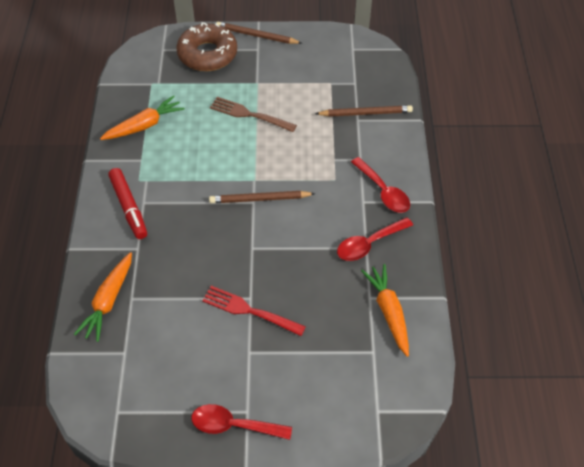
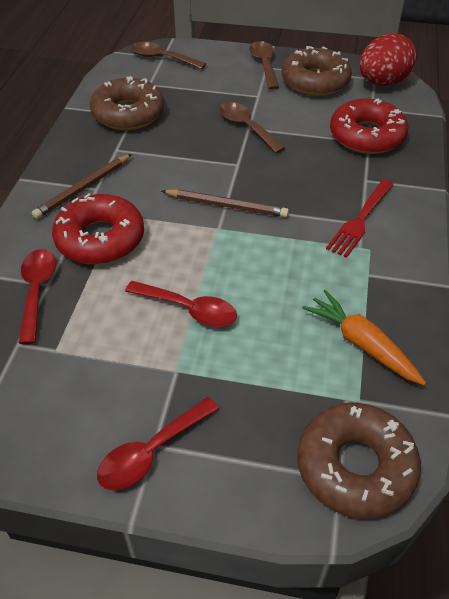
brown donut: 1 -> 3
brown fork: 1 -> 0
brown pencil: 3 -> 2
brown spoon: 0 -> 3
orange carrot: 3 -> 1
red donut: 0 -> 2
red egg: 0 -> 1
red marker: 1 -> 0

